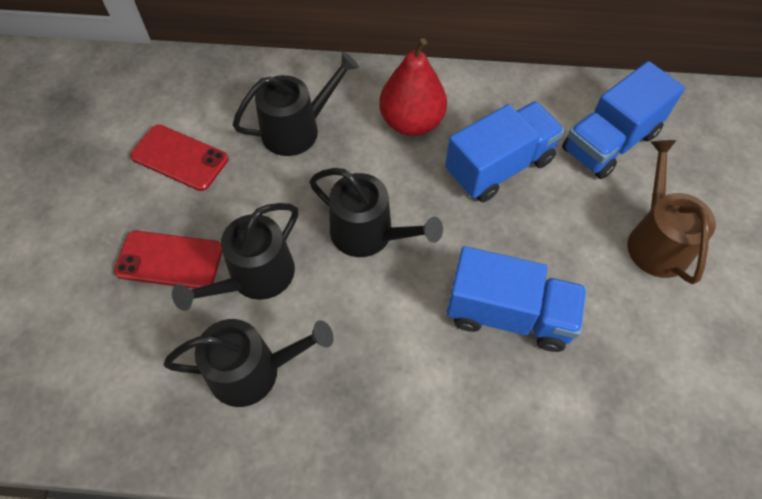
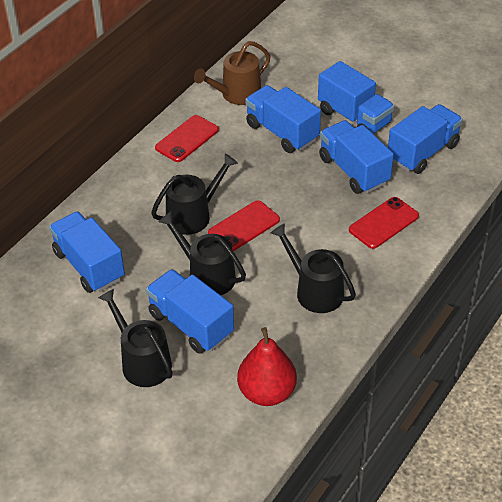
blue truck: 3 -> 6
red phone: 2 -> 3

